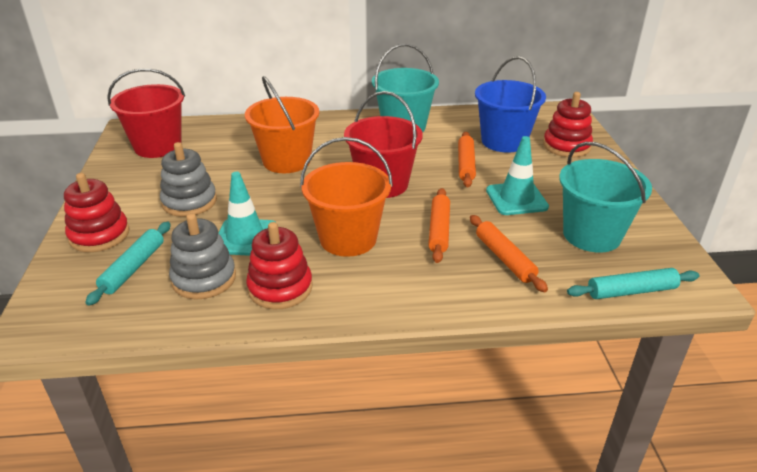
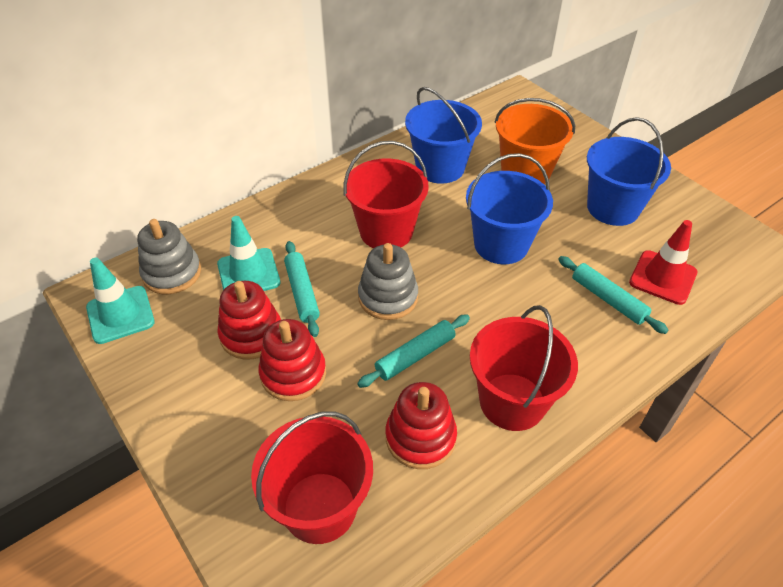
blue bucket: 1 -> 3
orange bucket: 2 -> 1
orange rolling pin: 3 -> 0
red bucket: 2 -> 3
red traffic cone: 0 -> 1
turquoise bucket: 2 -> 0
turquoise rolling pin: 2 -> 3

